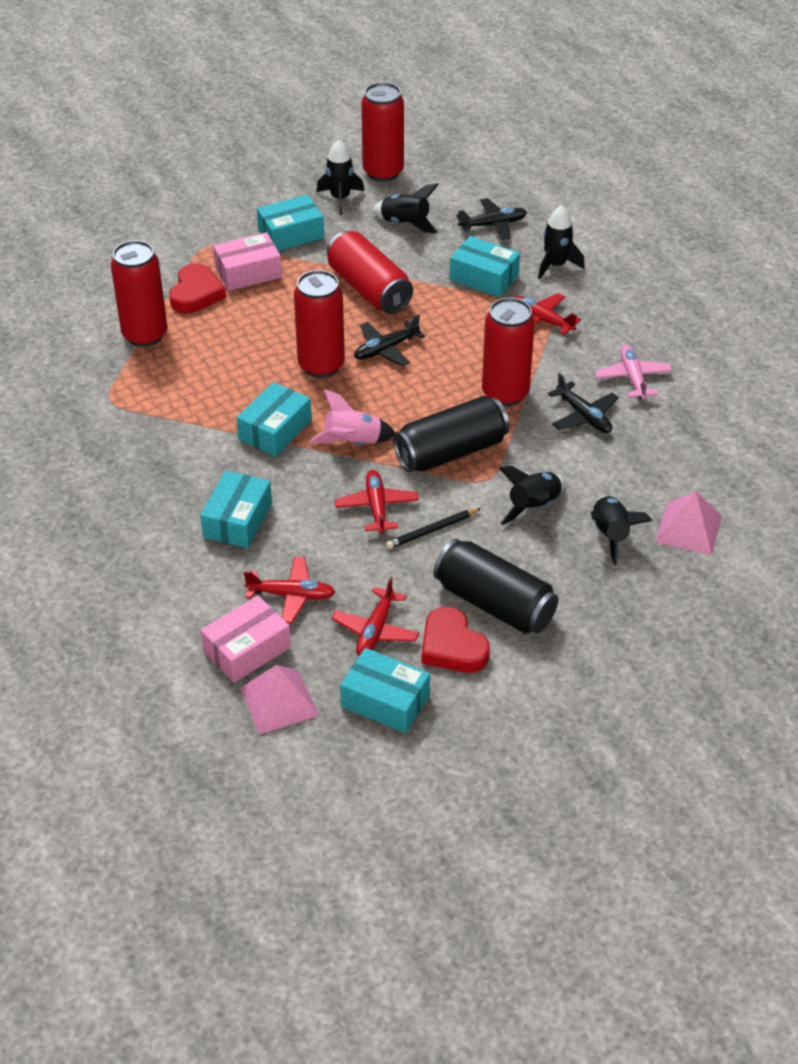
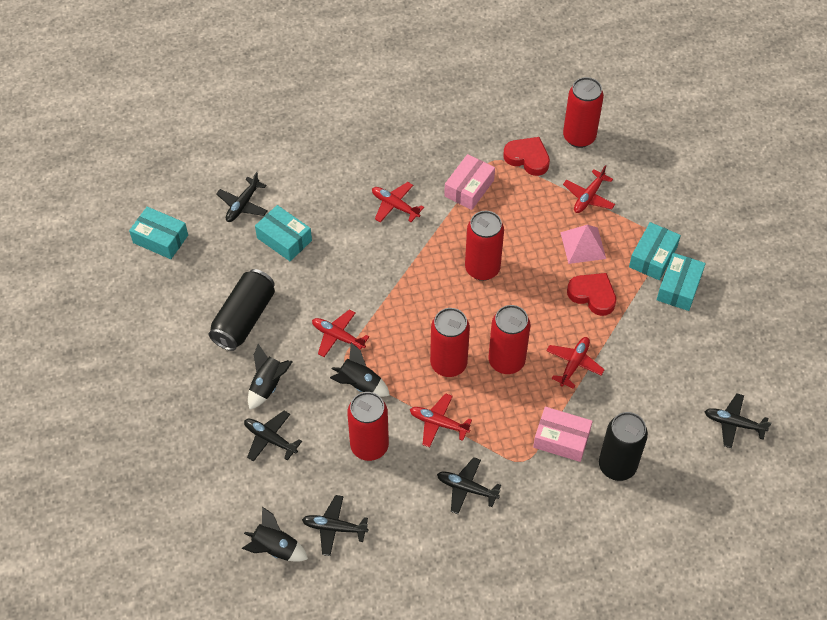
black pencil: 1 -> 0
black plane: 3 -> 5
black rocket: 5 -> 3
pink plane: 1 -> 0
pink pyramid: 2 -> 1
pink rocket: 1 -> 0
red plane: 4 -> 5
turquoise box: 5 -> 4

